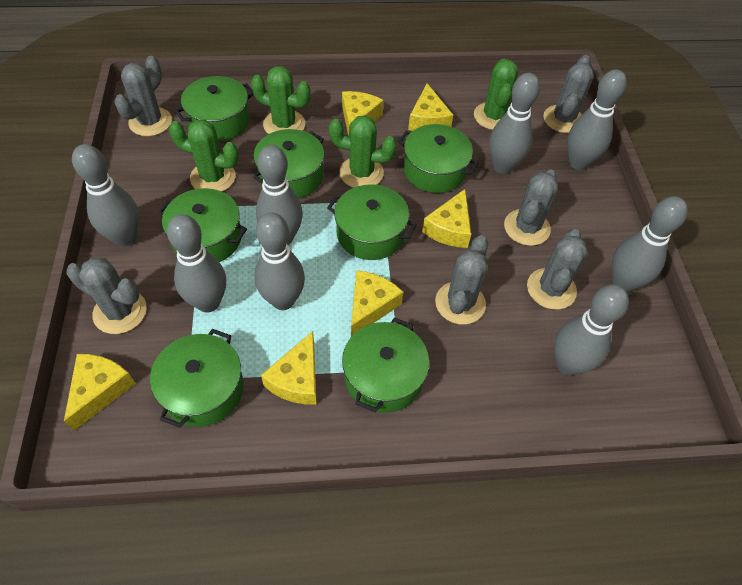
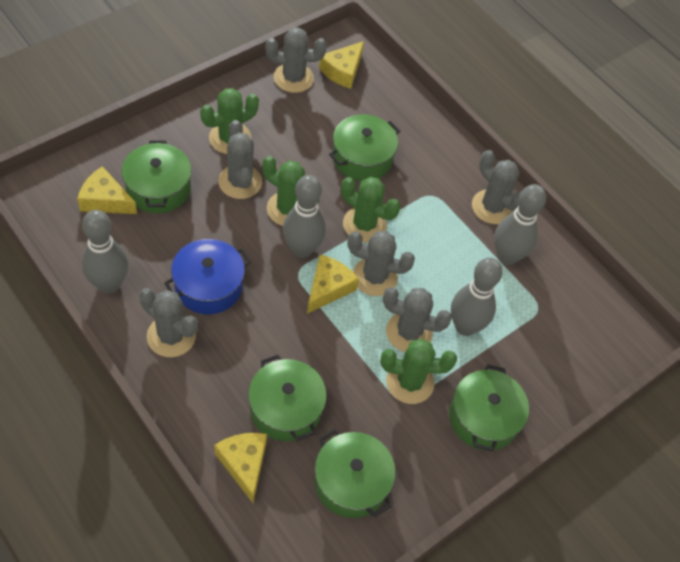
blue pot: 0 -> 1
green pot: 7 -> 5
grey bowling pin: 8 -> 4
yellow cheese: 6 -> 4

